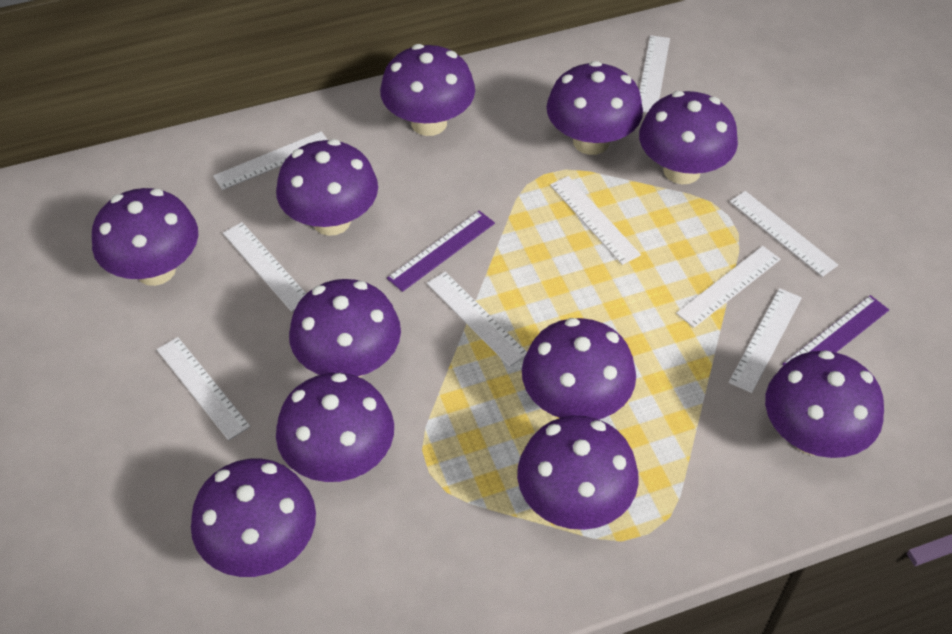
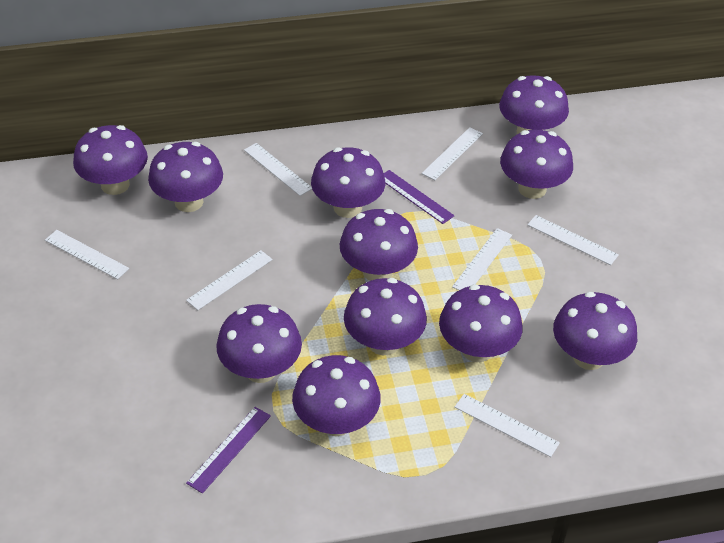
white ruler: 9 -> 7

